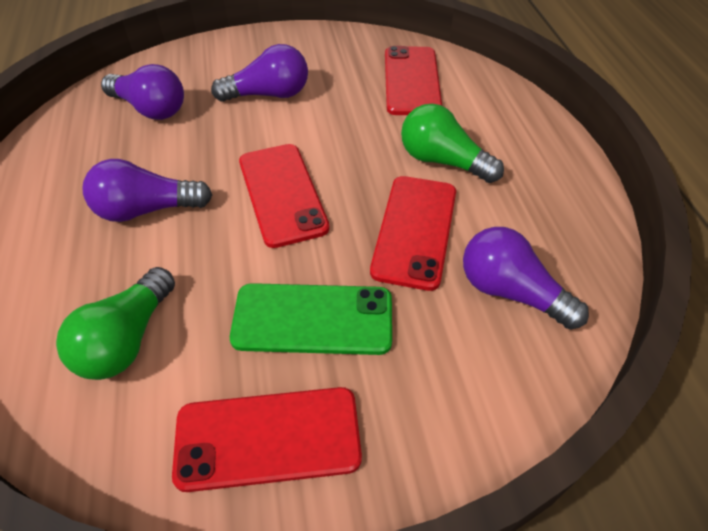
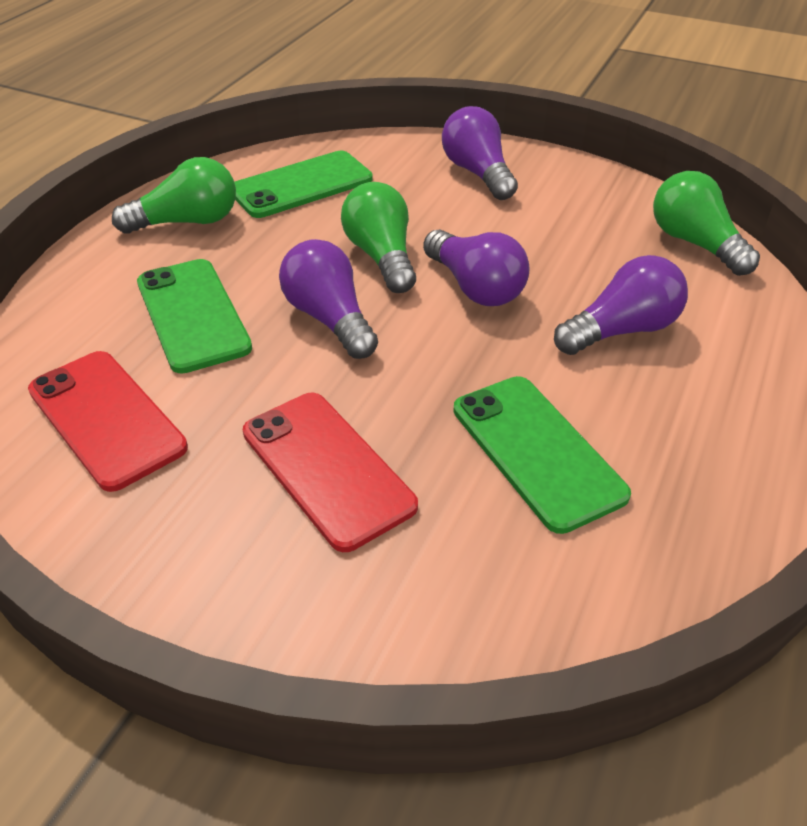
green light bulb: 2 -> 3
green phone: 1 -> 3
red phone: 4 -> 2

